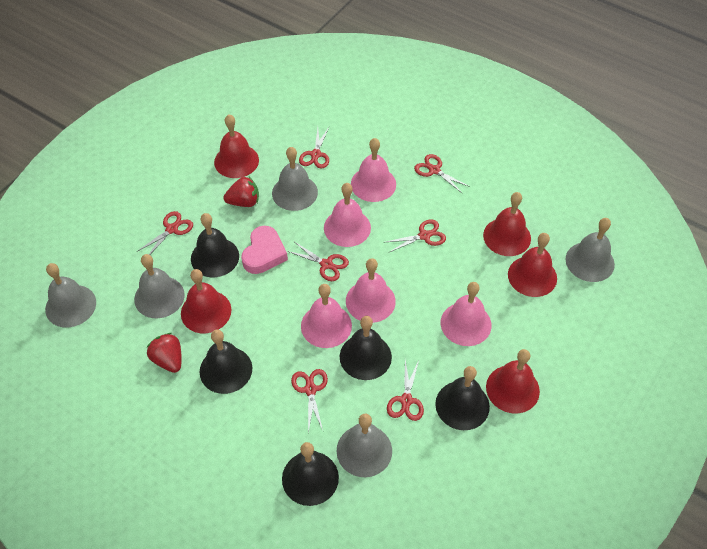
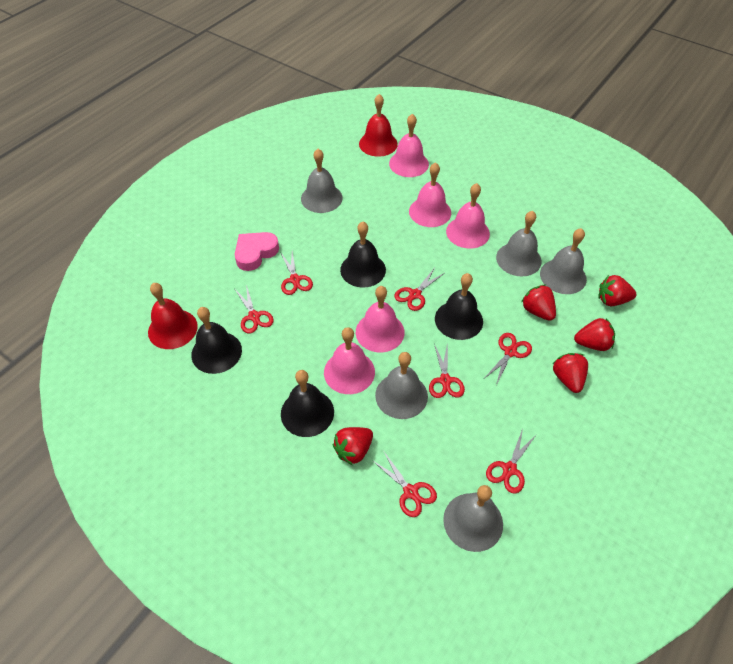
black bell: 5 -> 4
red bell: 5 -> 2
red strawberry: 2 -> 5

